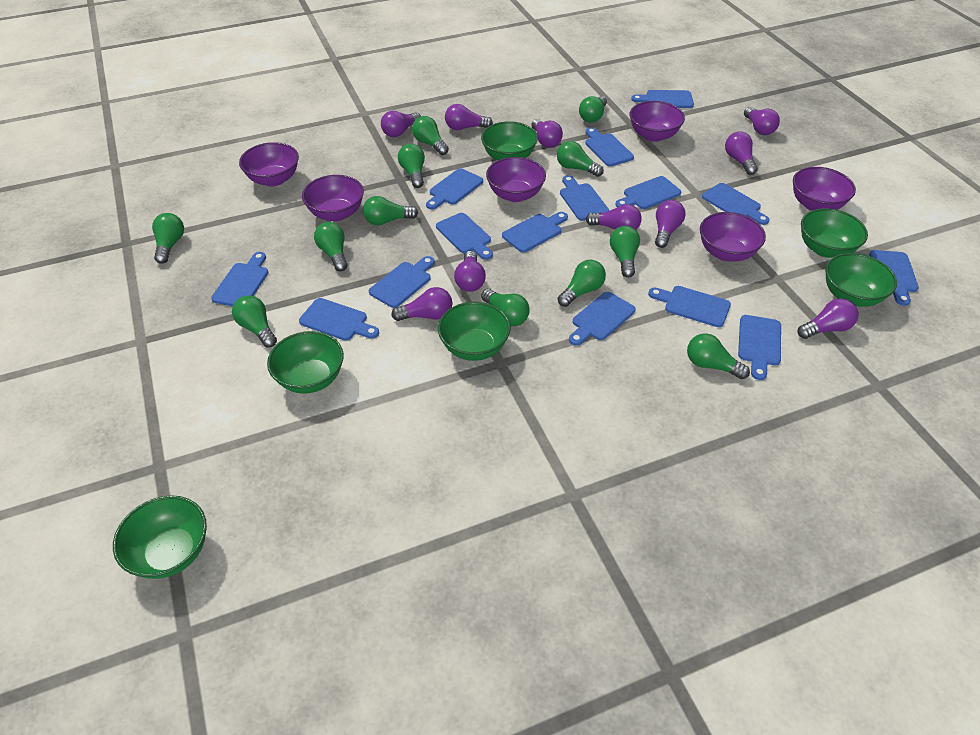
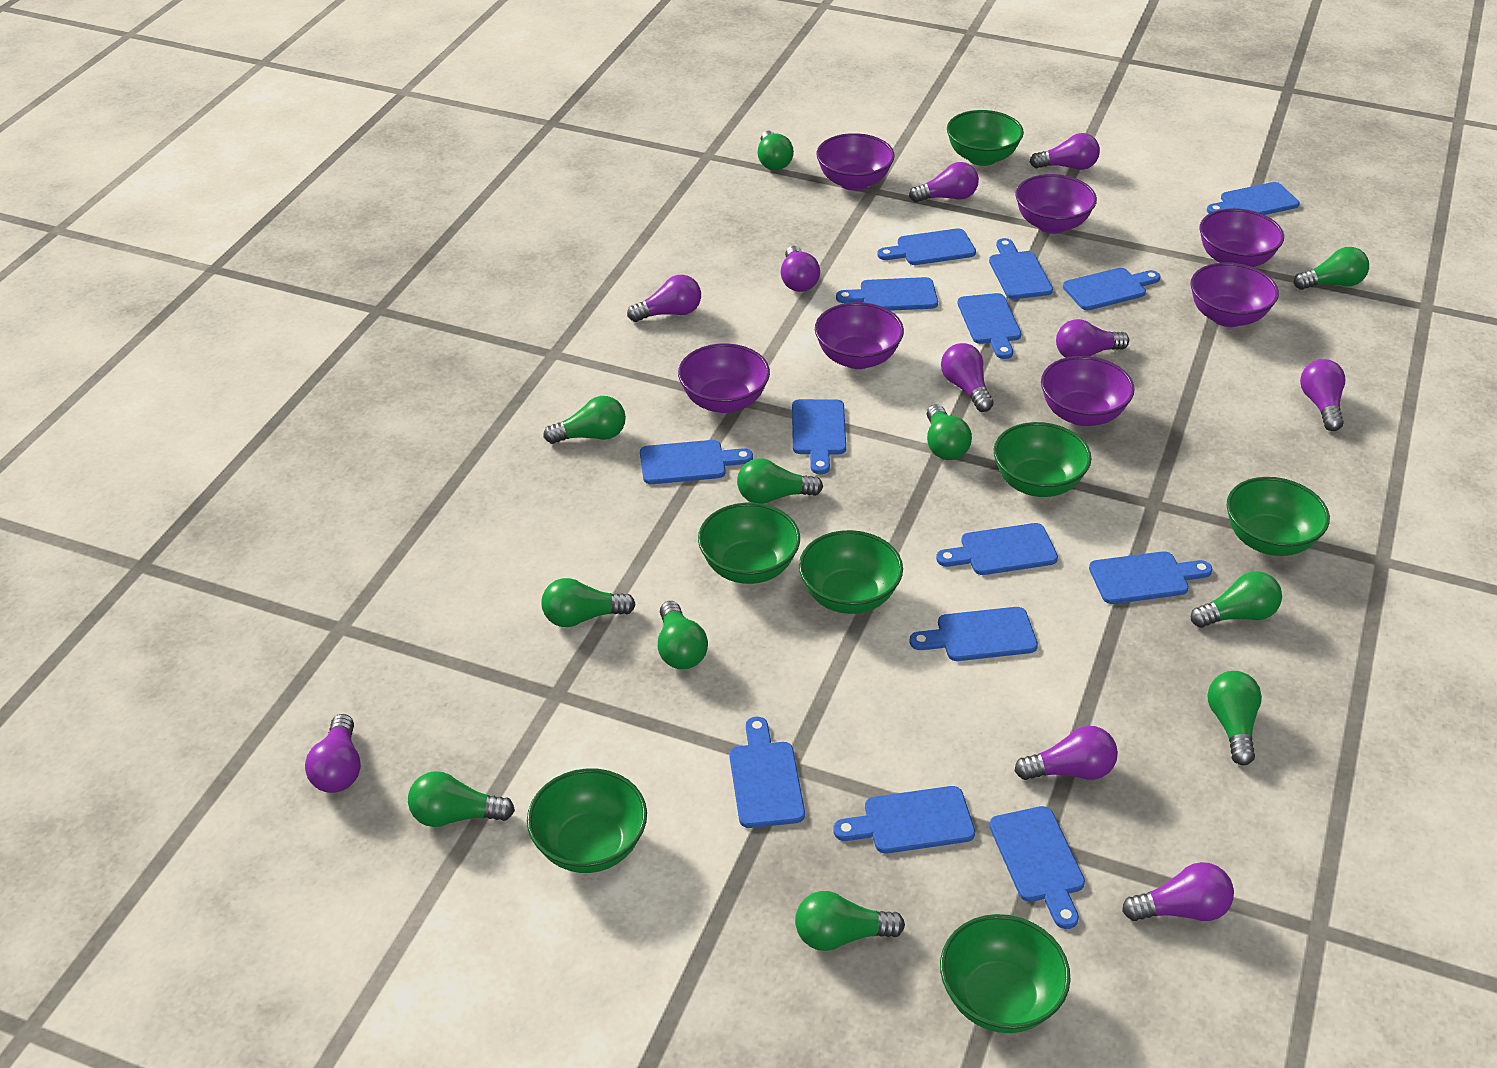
blue cutting board: 15 -> 14
green bowl: 6 -> 7
green light bulb: 12 -> 11
purple bowl: 6 -> 7

